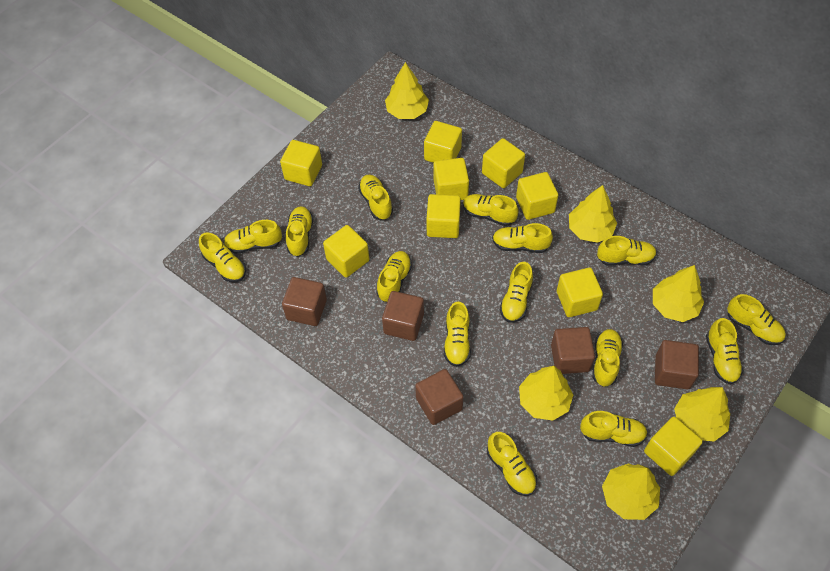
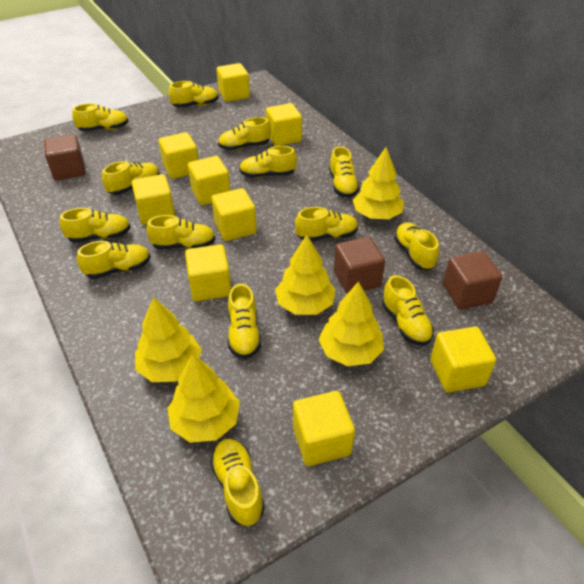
brown cube: 5 -> 3
yellow shoe: 15 -> 14
yellow tree: 6 -> 5

